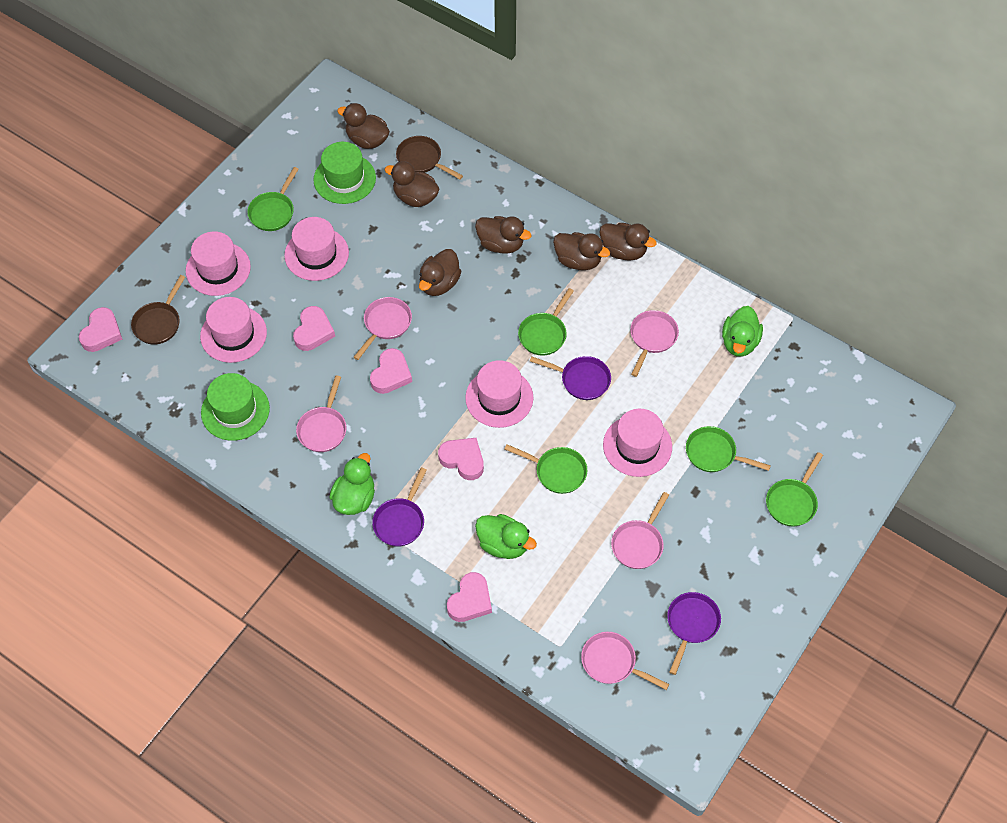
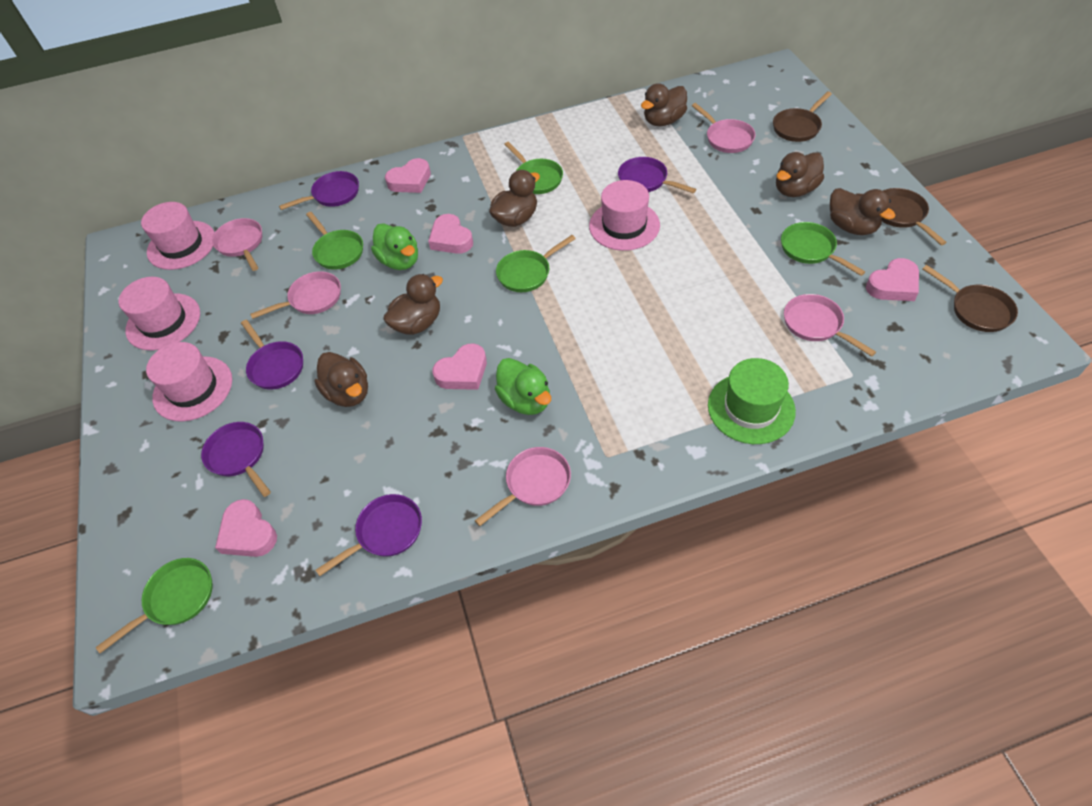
brown pan: 2 -> 3
green duck: 3 -> 2
green hat: 2 -> 1
pink hat: 5 -> 4
purple pan: 3 -> 5

